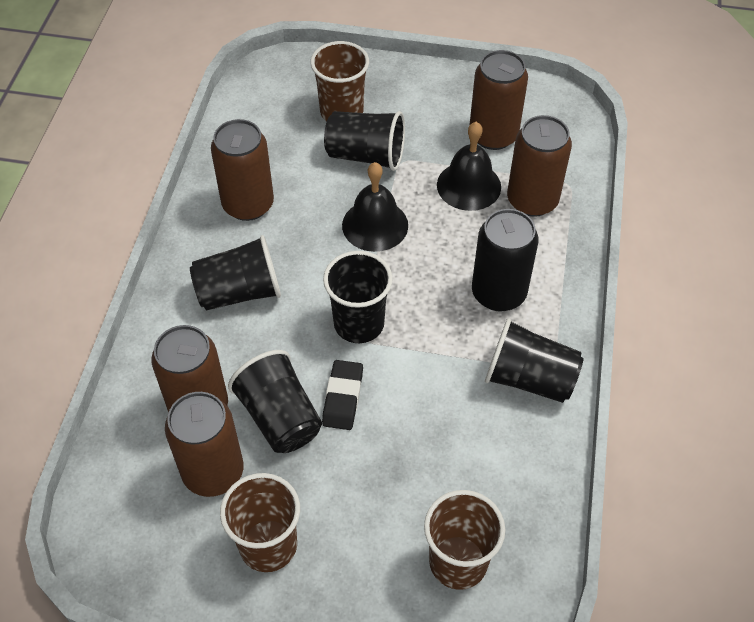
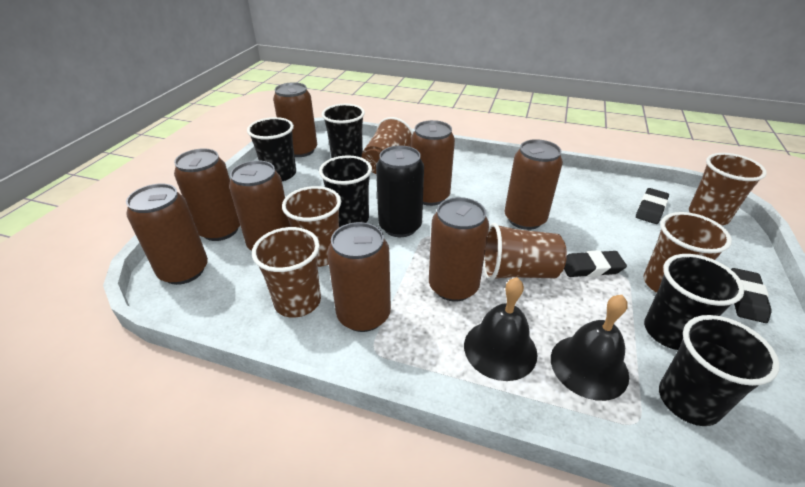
black eraser: 1 -> 3
brown can: 5 -> 8
brown cup: 3 -> 6

